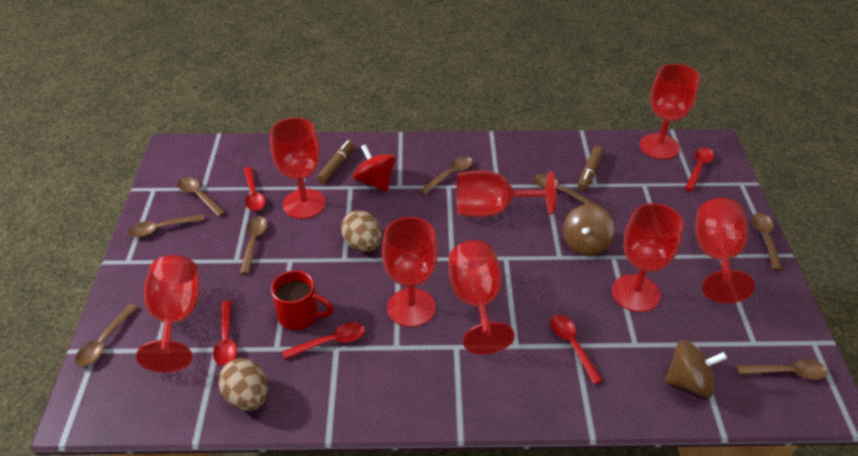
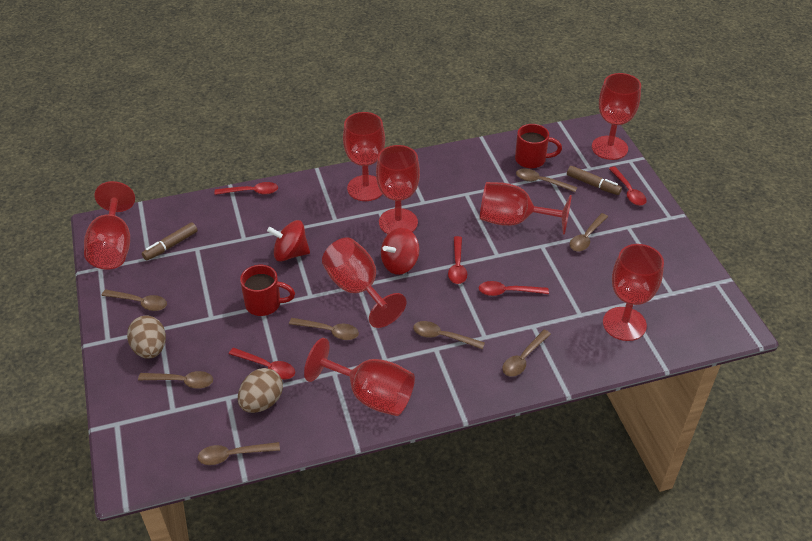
brown spinning top: 2 -> 0
red mug: 1 -> 2
red spinning top: 1 -> 2

